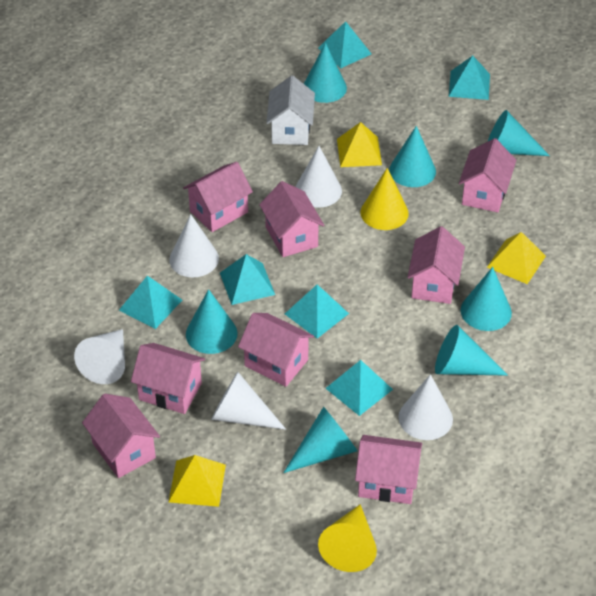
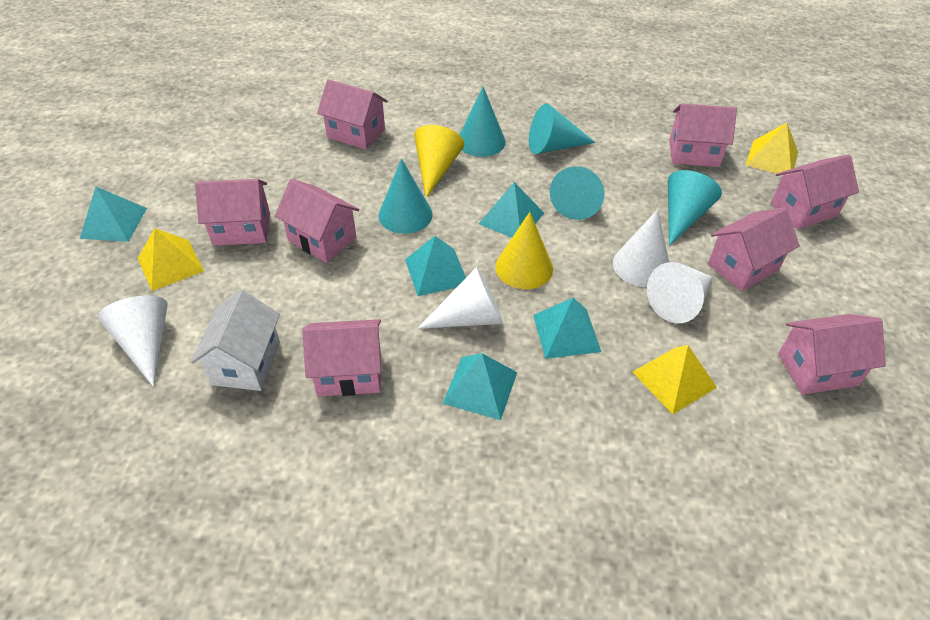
turquoise cone: 7 -> 5
turquoise pyramid: 6 -> 5
white cone: 5 -> 4

